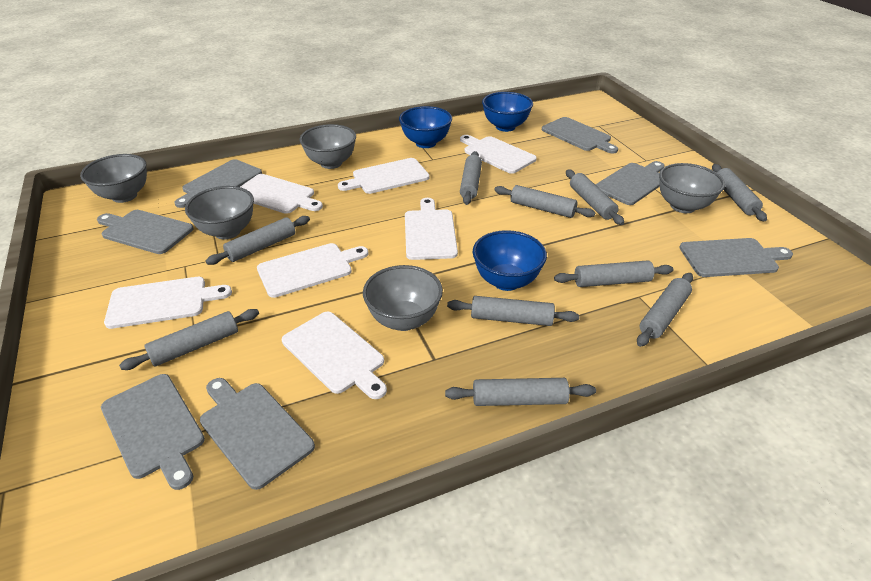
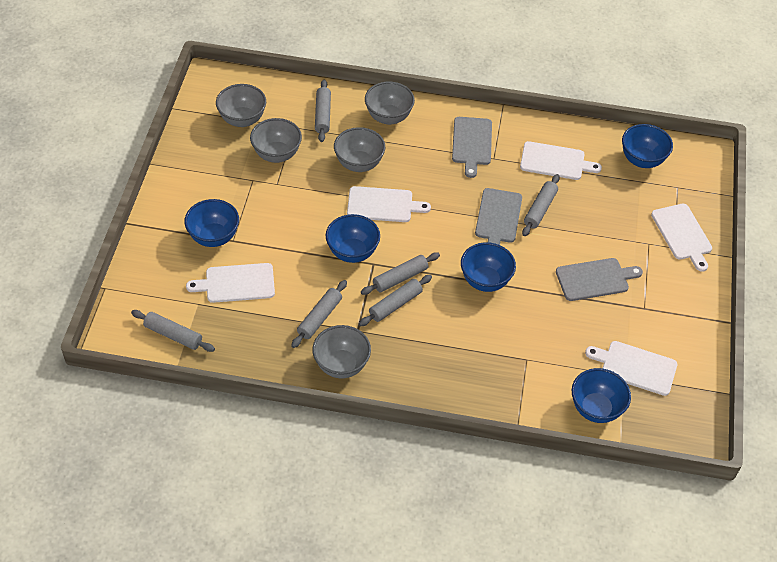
blue bowl: 3 -> 5
grey cutting board: 7 -> 3
grey rolling pin: 10 -> 6
white cutting board: 7 -> 5

